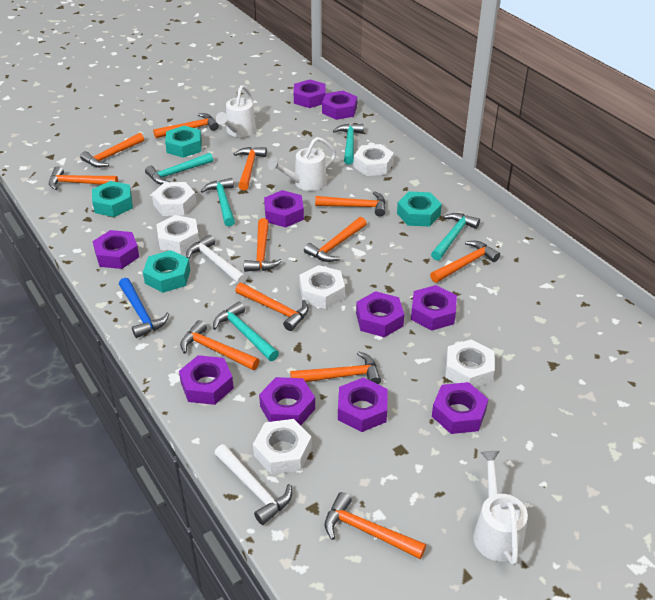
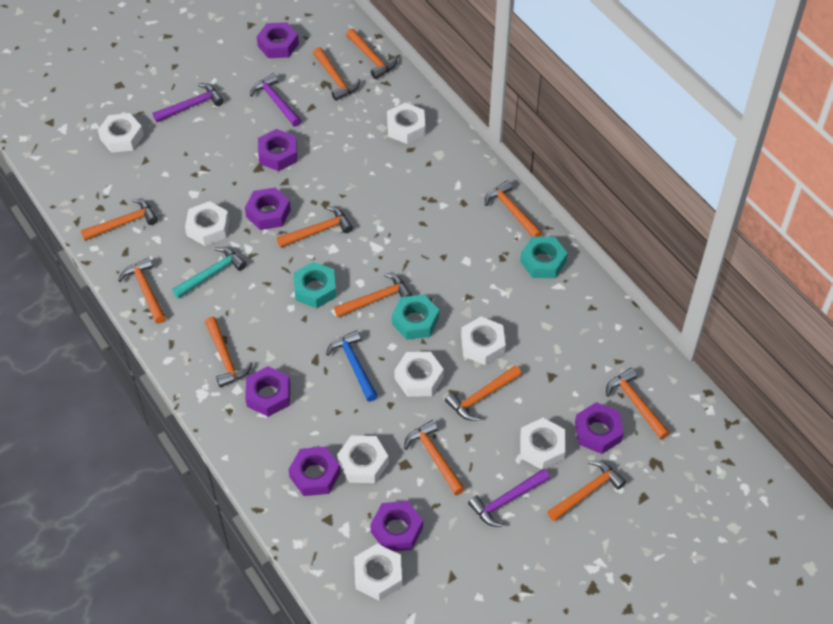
purple hammer: 0 -> 3
purple nut: 10 -> 7
turquoise hammer: 5 -> 1
turquoise nut: 4 -> 3
white hammer: 2 -> 0
white nut: 6 -> 8
white watering can: 3 -> 0

